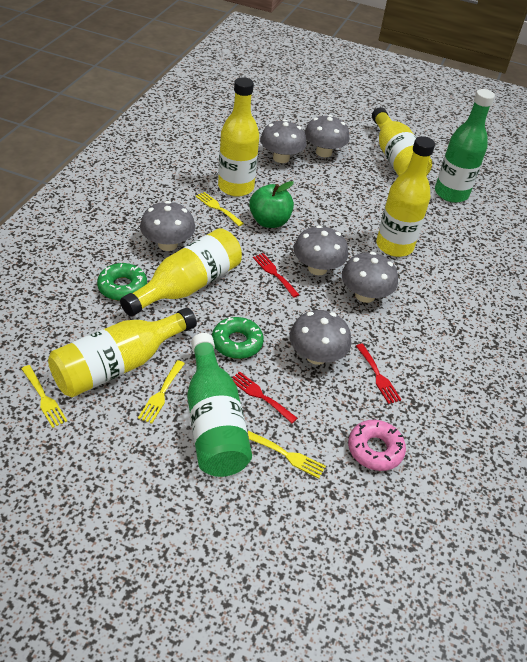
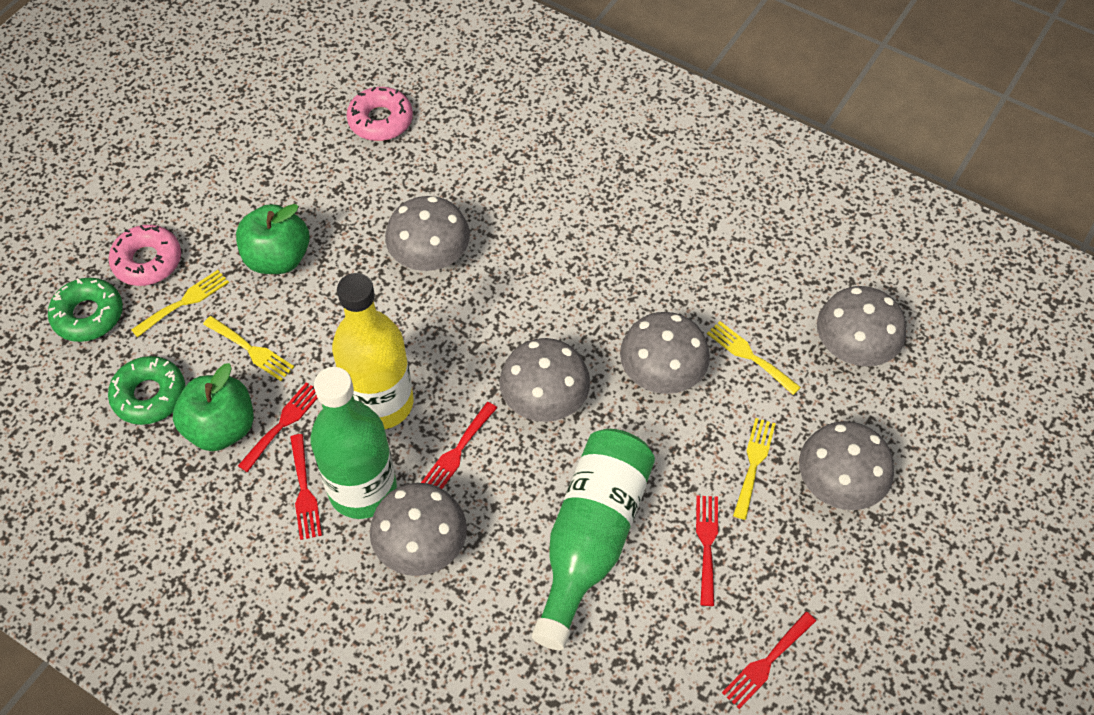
green apple: 1 -> 2
pink donut: 1 -> 2
red fork: 3 -> 5
yellow bottle: 5 -> 1

